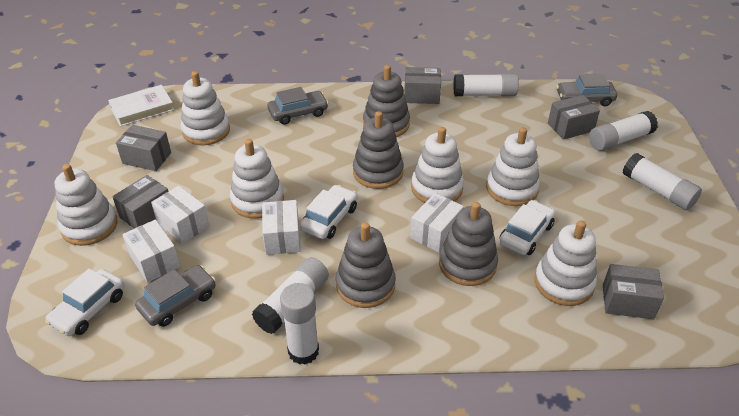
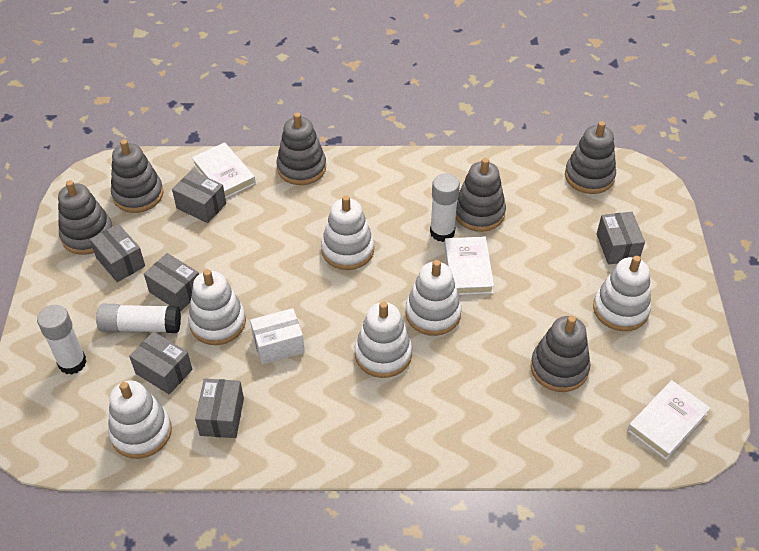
grey box: 5 -> 6
grey car: 3 -> 0
grey stacking toy: 4 -> 6
white book: 1 -> 3
white box: 4 -> 1
white car: 3 -> 0
white glue stick: 5 -> 3

